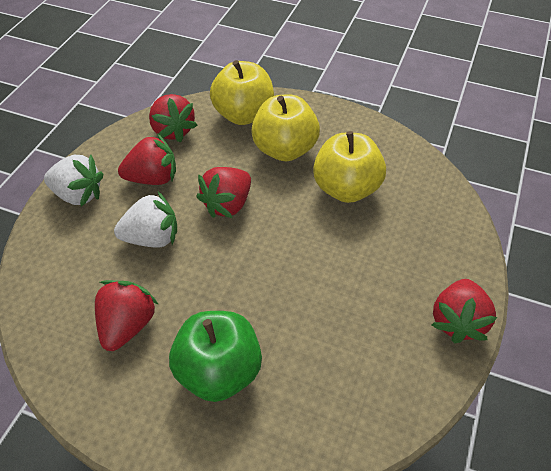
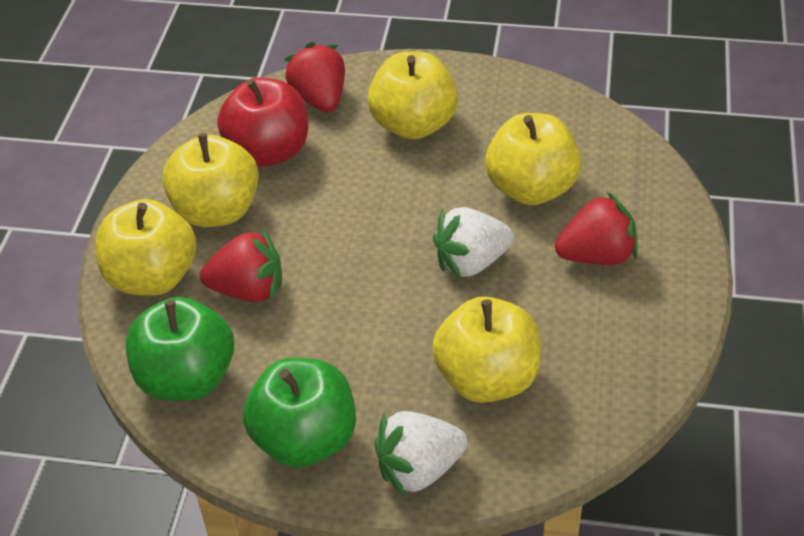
green apple: 1 -> 2
red apple: 0 -> 1
red strawberry: 5 -> 3
yellow apple: 3 -> 5

